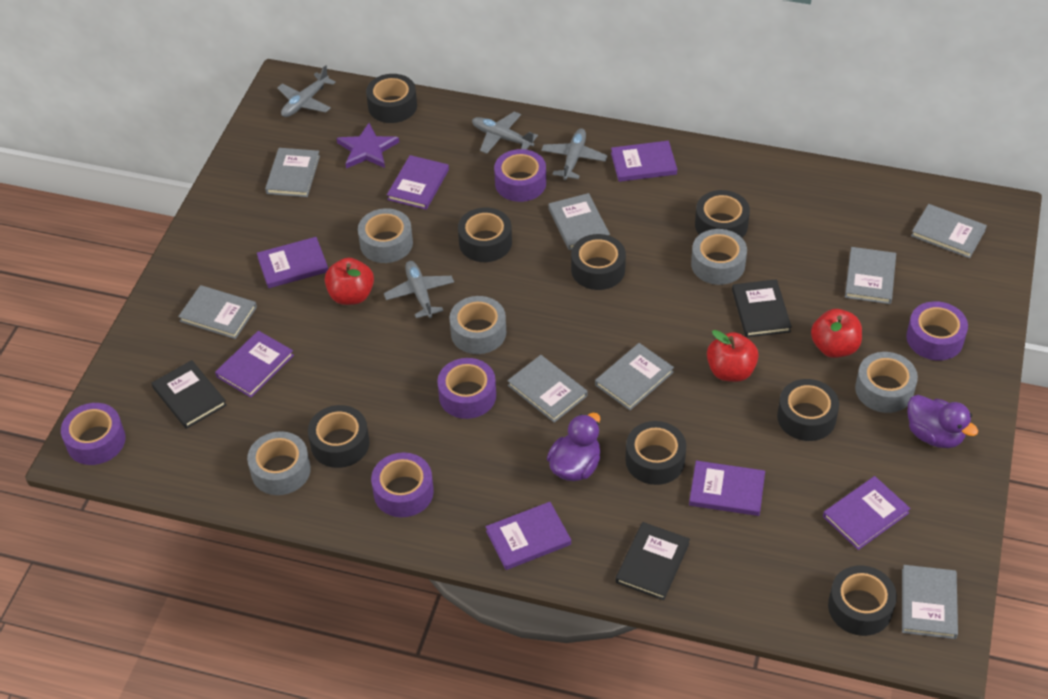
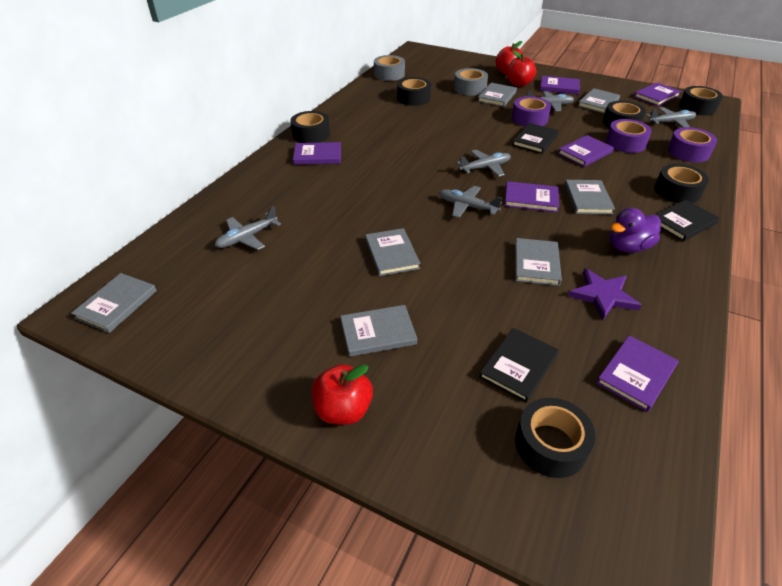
black tape: 8 -> 6
grey book: 8 -> 7
grey plane: 4 -> 5
grey tape: 5 -> 2
purple book: 7 -> 6
purple duck: 2 -> 1
purple tape: 5 -> 3

